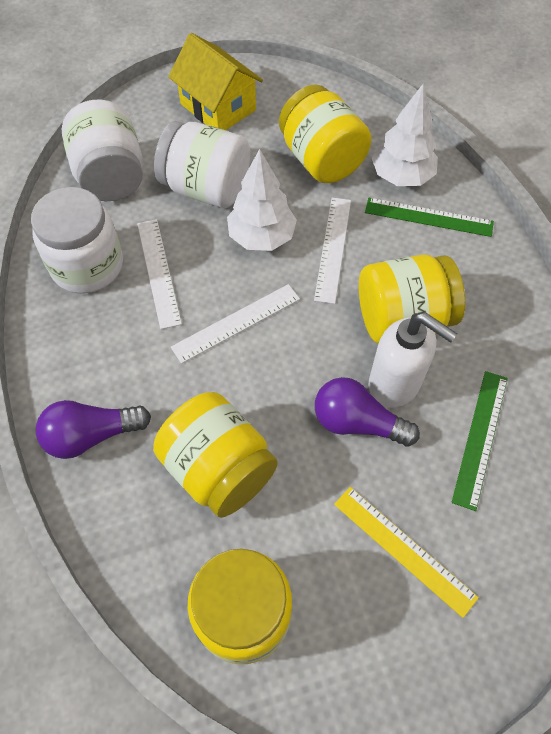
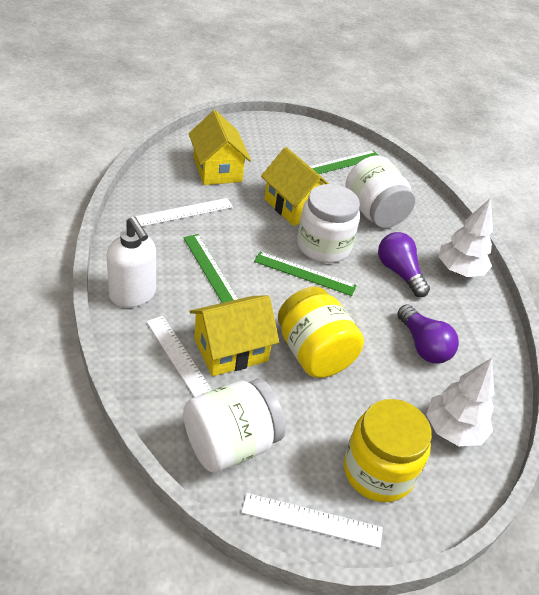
green ruler: 2 -> 3
yellow house: 1 -> 3
yellow jar: 4 -> 2
yellow ruler: 1 -> 0

